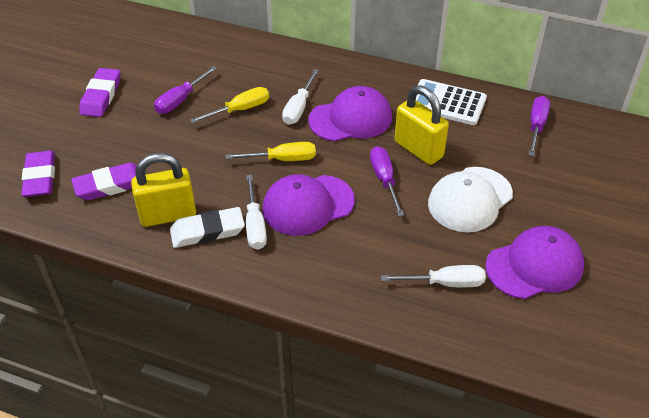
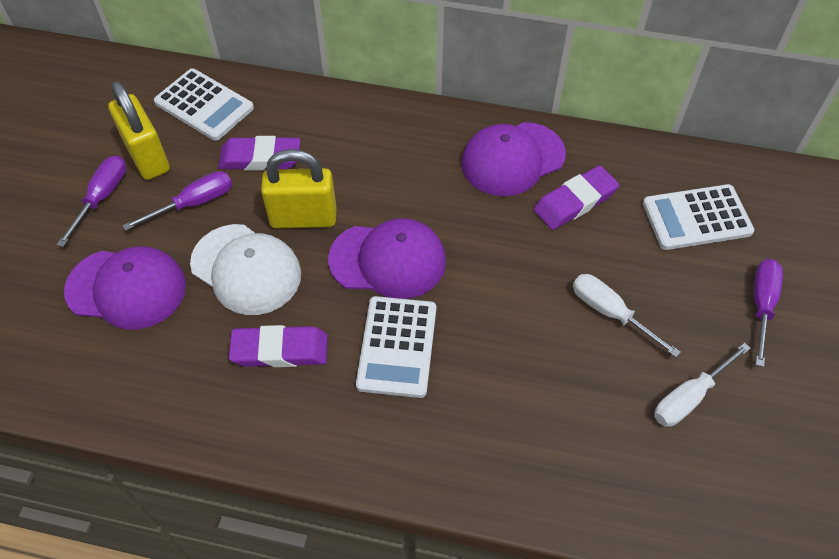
white calculator: 1 -> 3
white eraser: 1 -> 0
white screwdriver: 3 -> 2
yellow screwdriver: 2 -> 0

